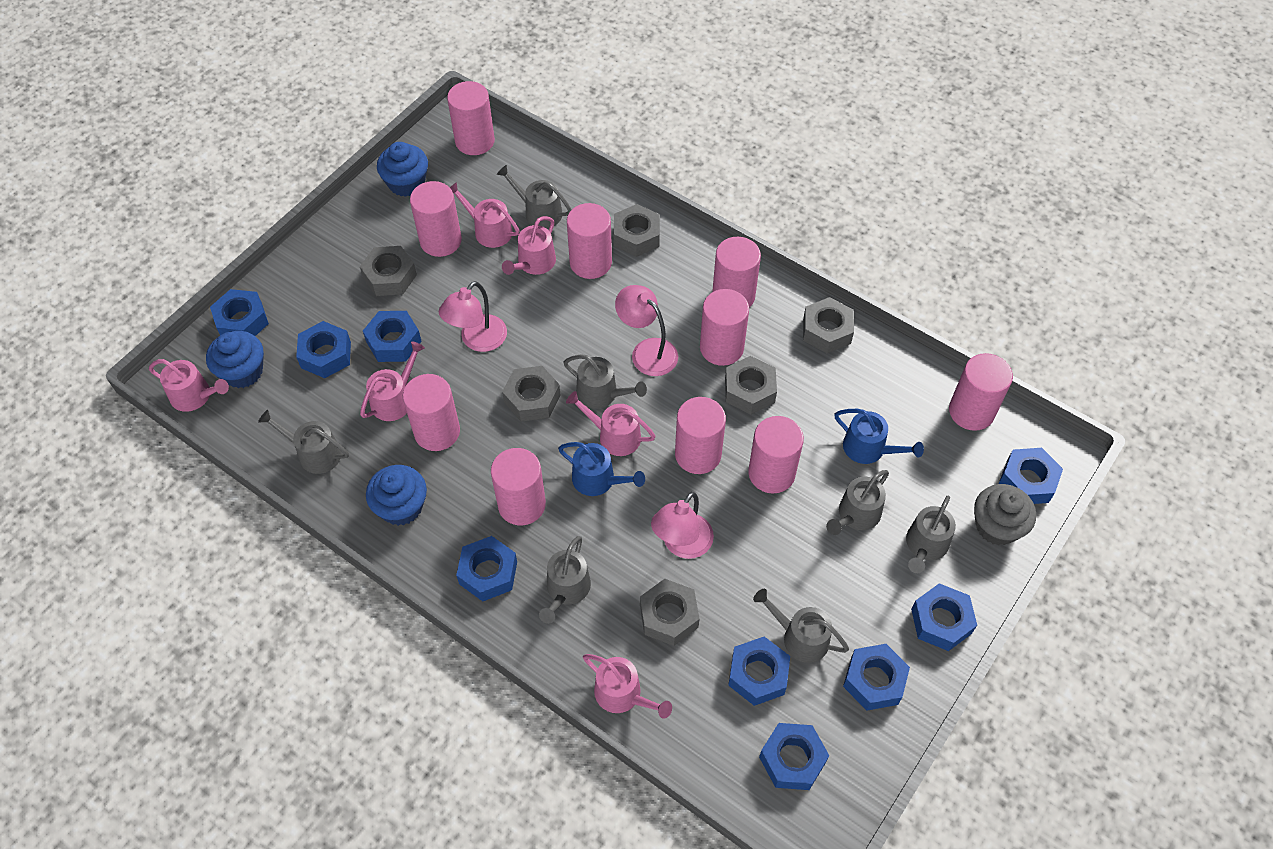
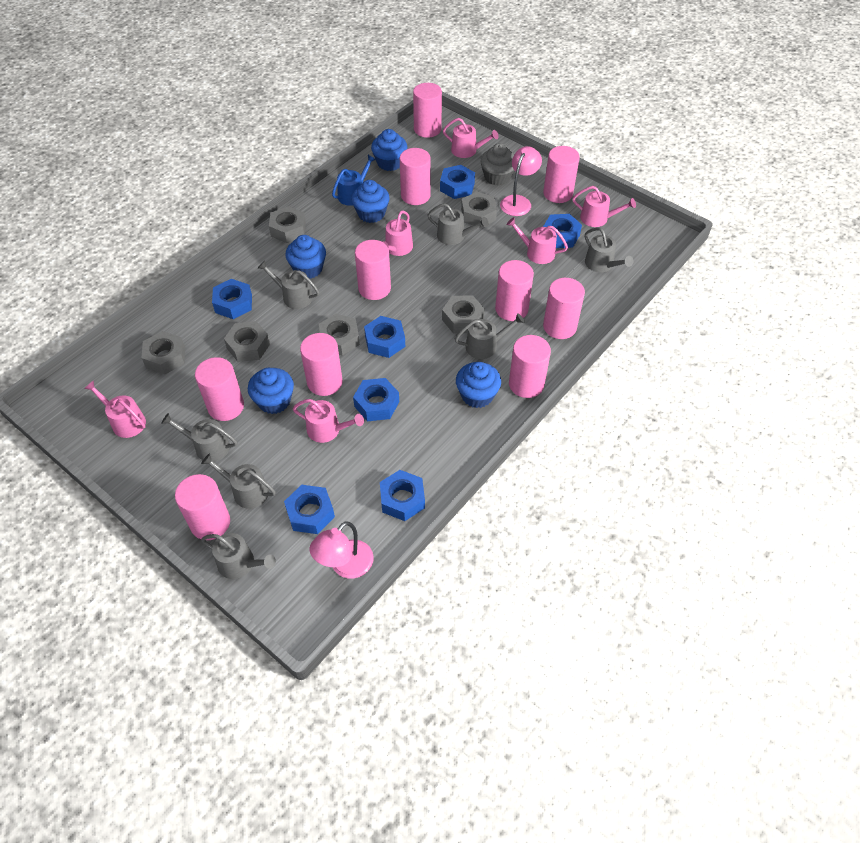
blue cupcake: 3 -> 5
blue nut: 9 -> 7
blue watering can: 2 -> 1
pink lamp: 3 -> 2

